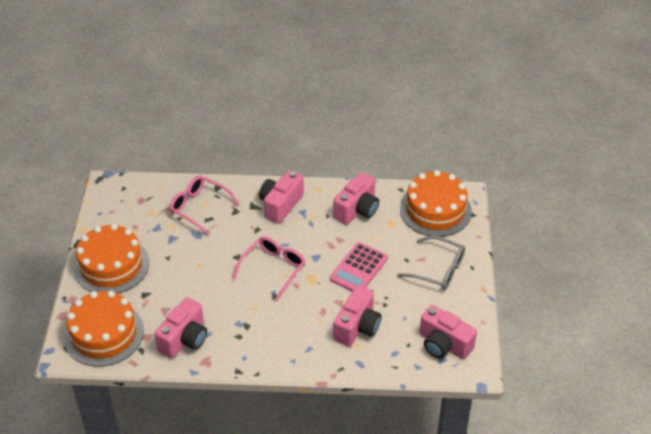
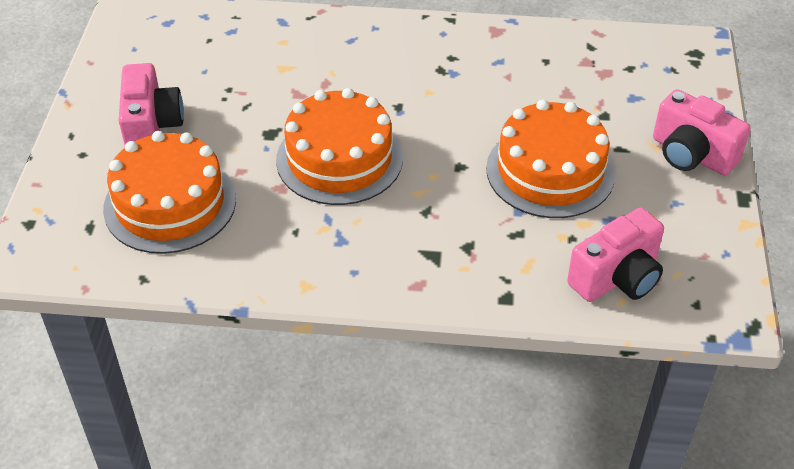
grey glasses: 1 -> 0
pink calculator: 1 -> 0
pink camera: 5 -> 3
pink glasses: 2 -> 0

